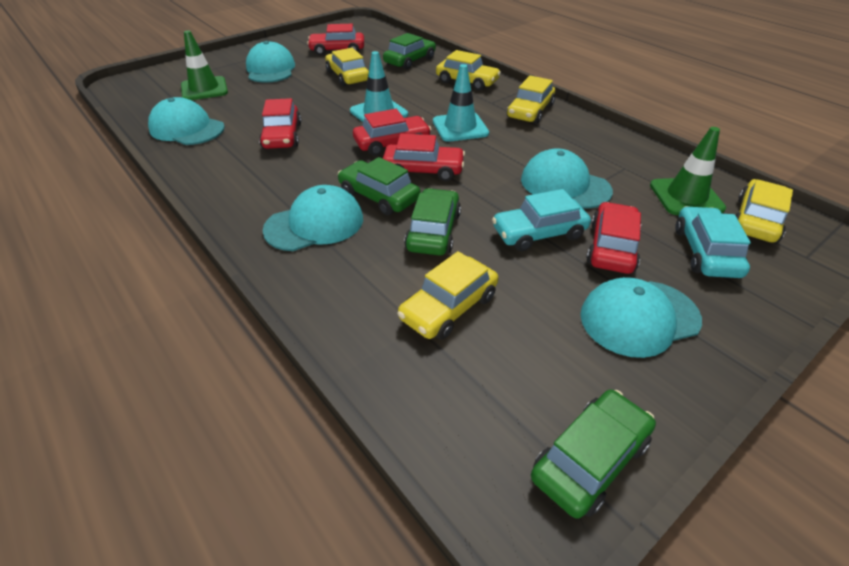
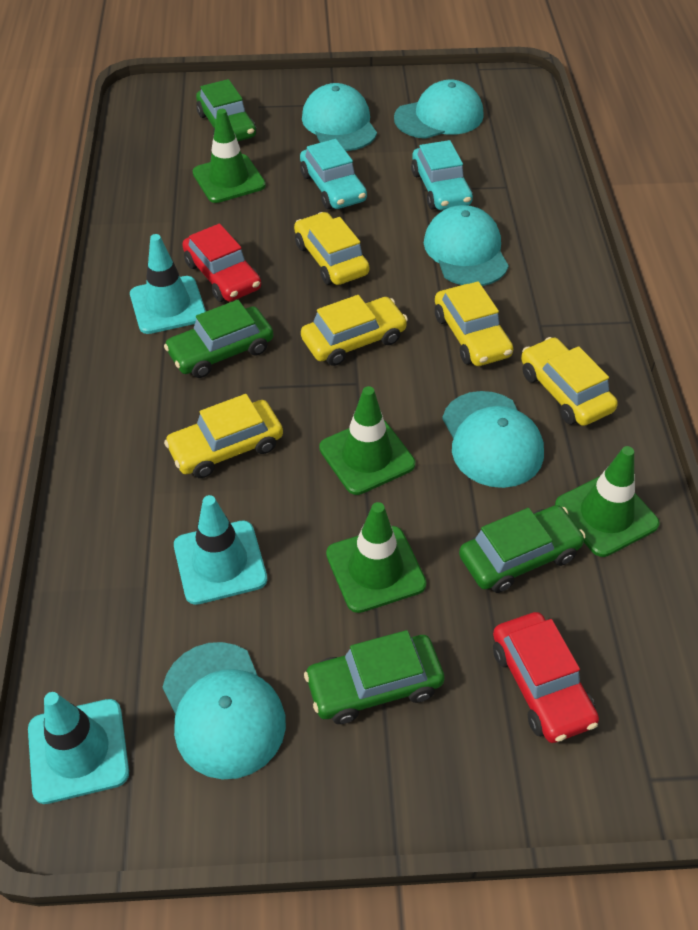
green traffic cone: 2 -> 4
red car: 5 -> 2
turquoise traffic cone: 2 -> 3

